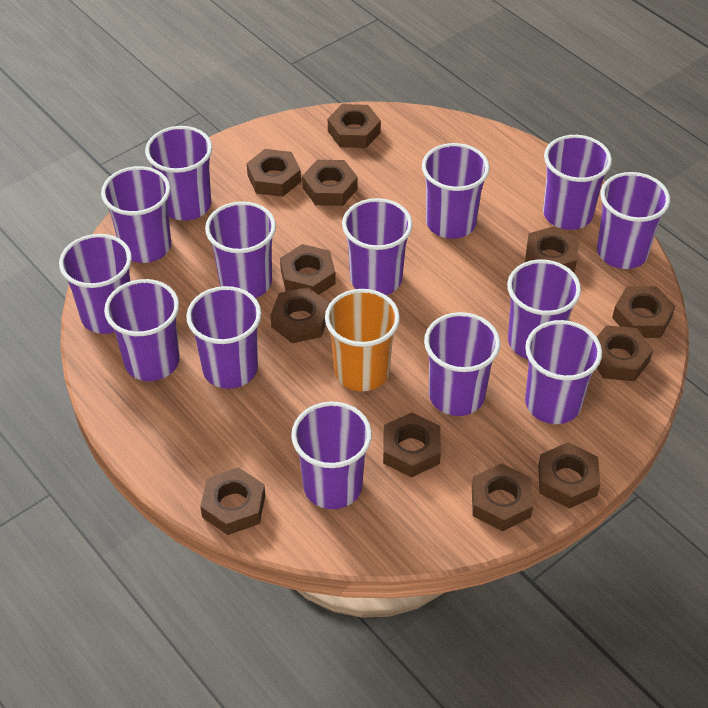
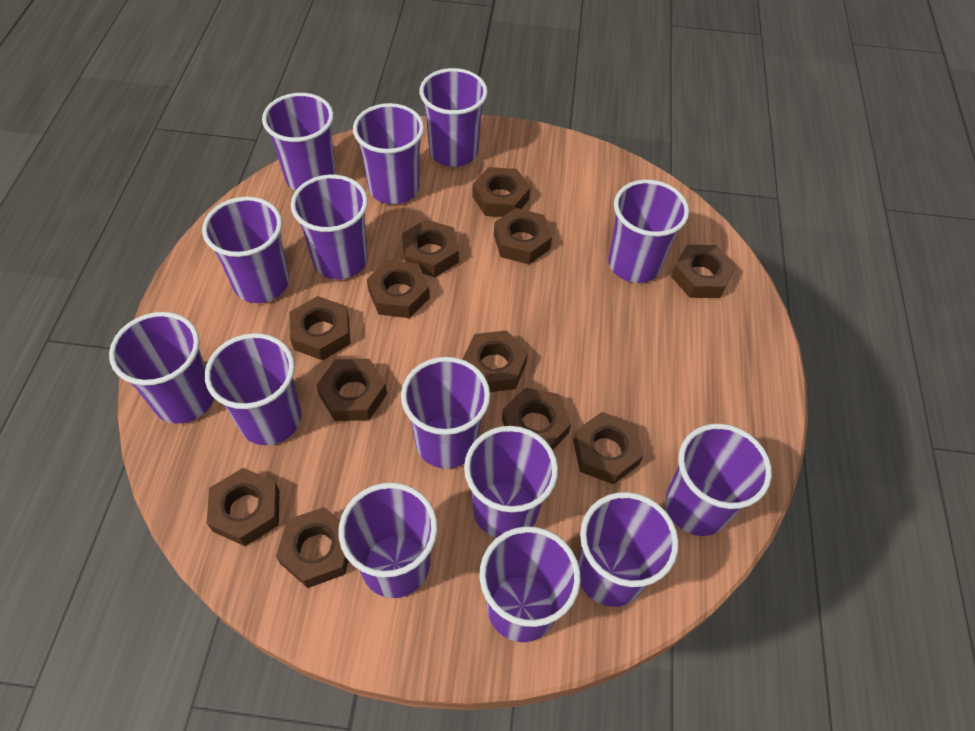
orange cup: 1 -> 0

